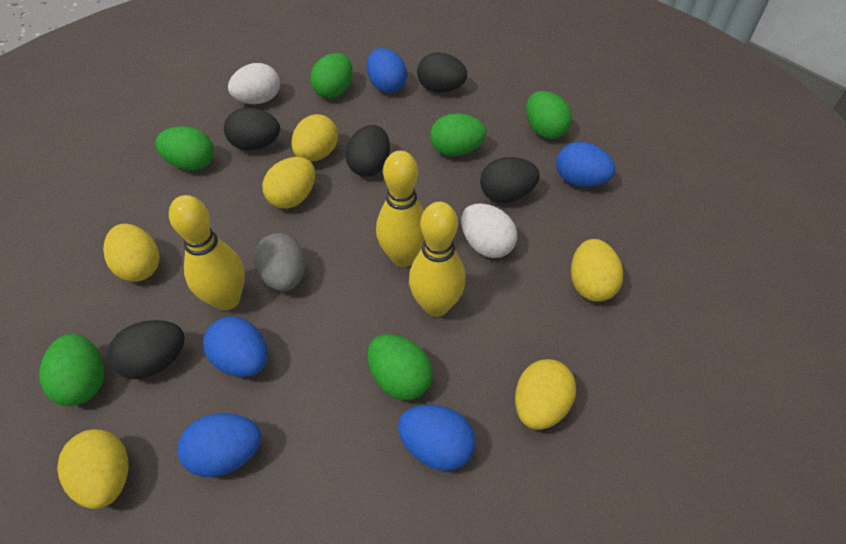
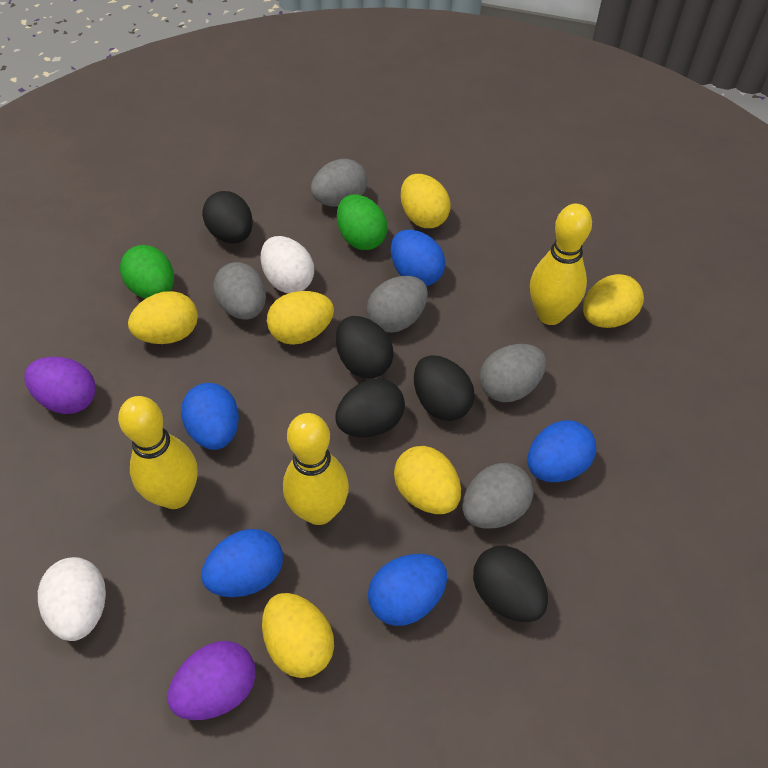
green egg: 6 -> 2
grey egg: 1 -> 5
purple egg: 0 -> 2

